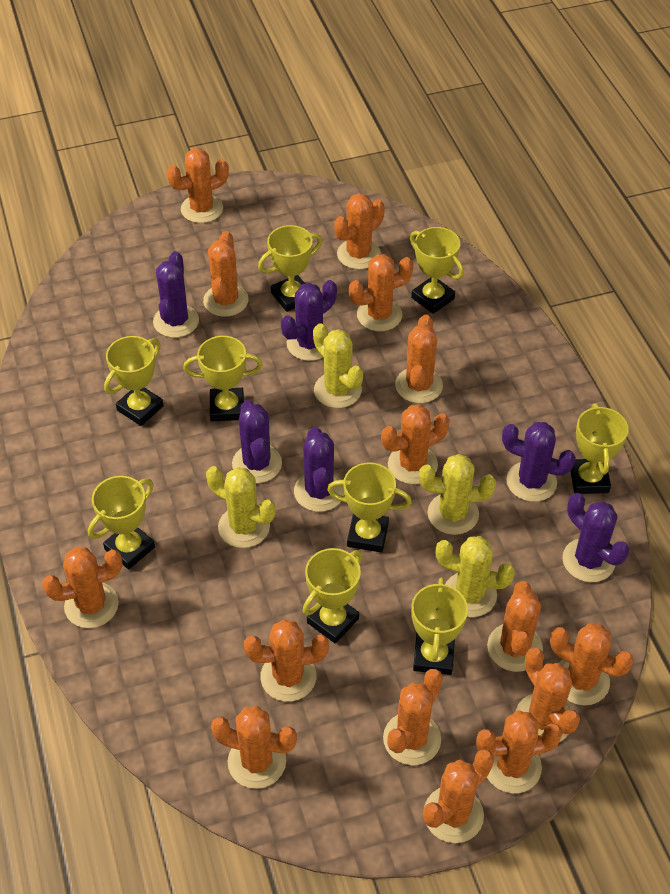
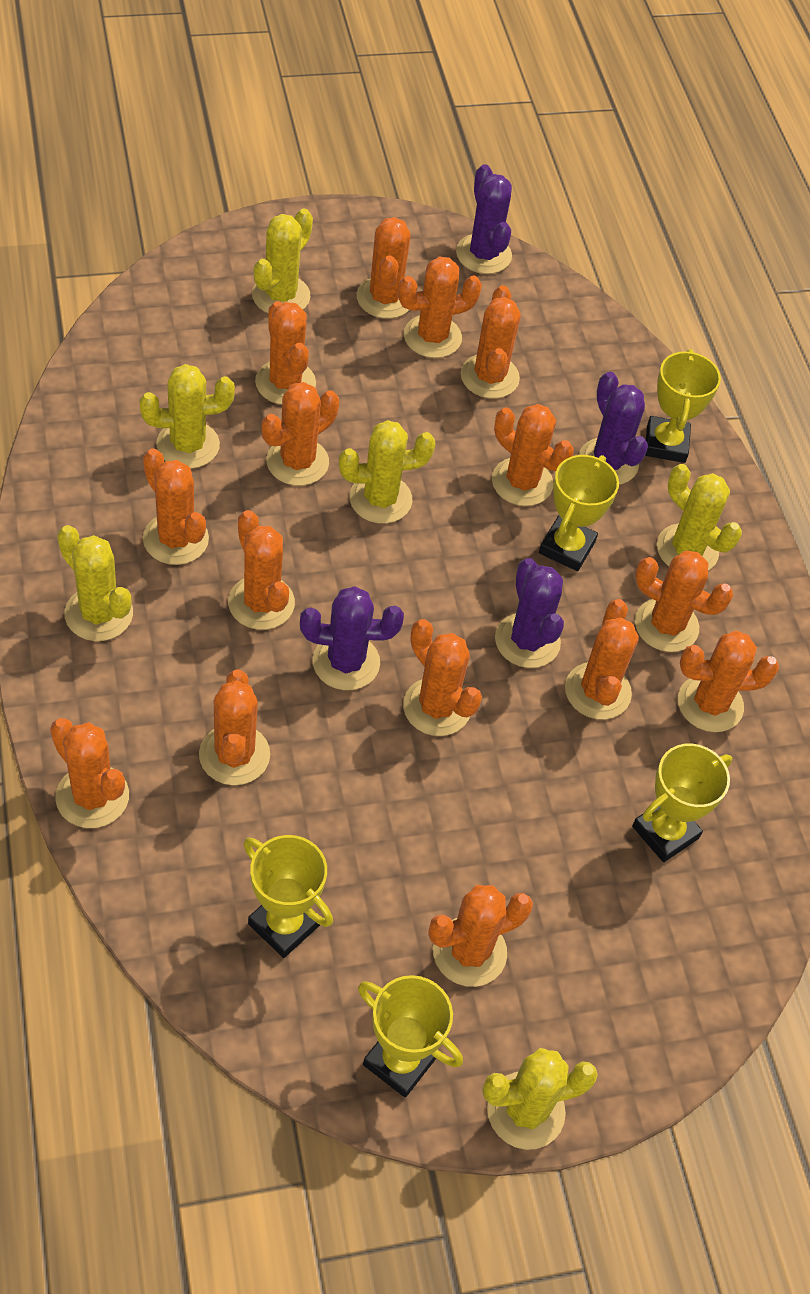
purple cactus: 6 -> 4
yellow cactus: 4 -> 6
yellow trophy: 9 -> 5

